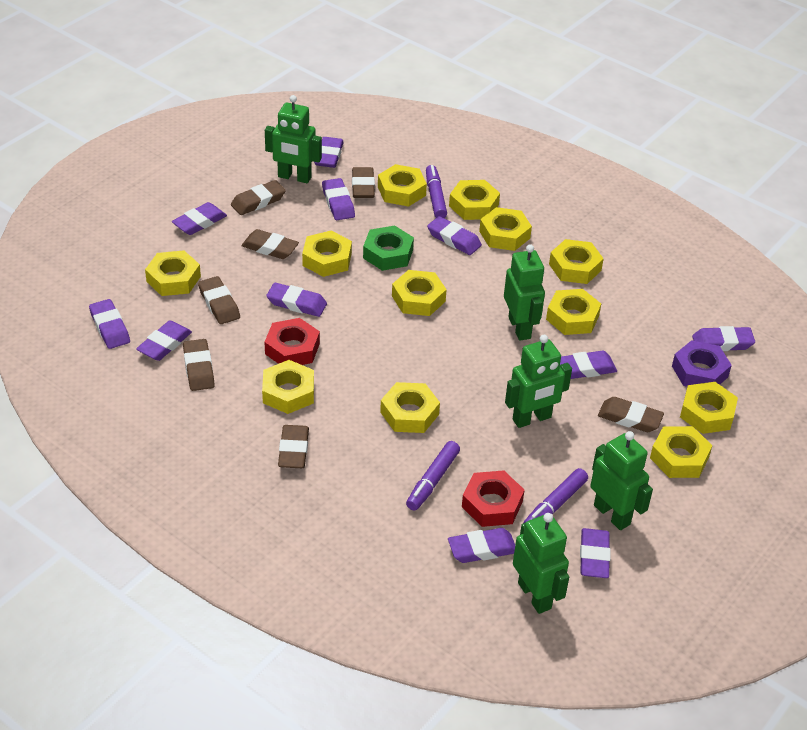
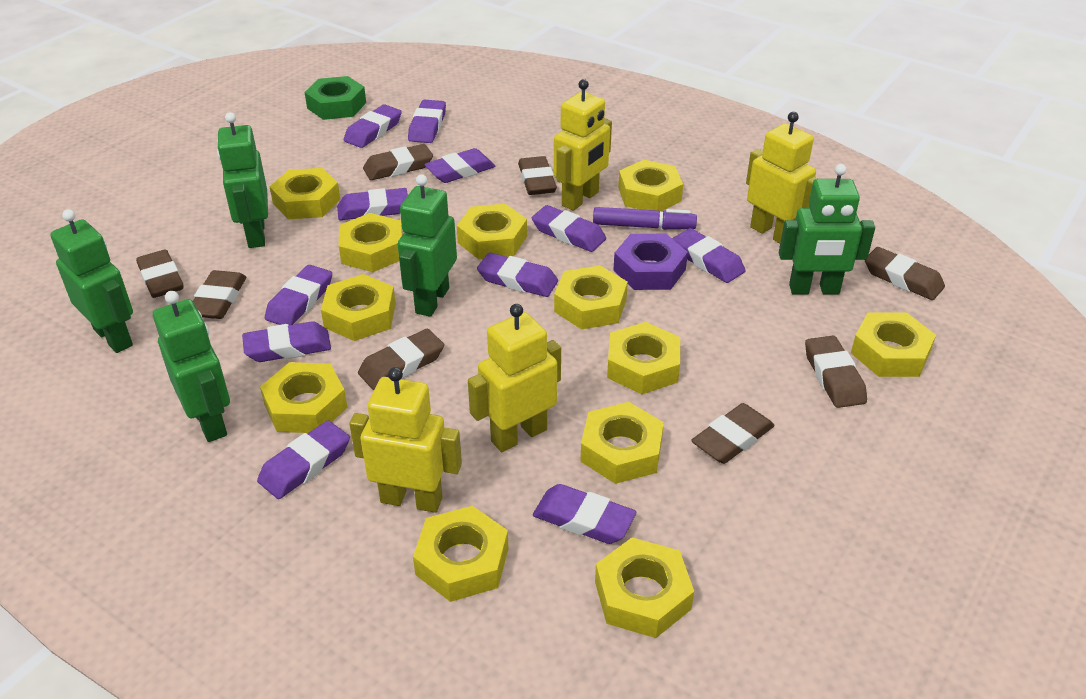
brown eraser: 7 -> 8
purple marker: 3 -> 1
red nut: 2 -> 0
yellow robot: 0 -> 4

